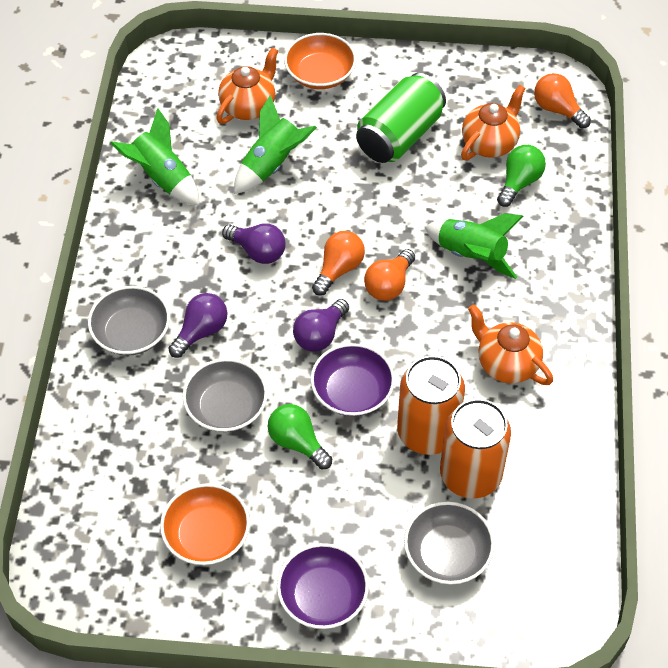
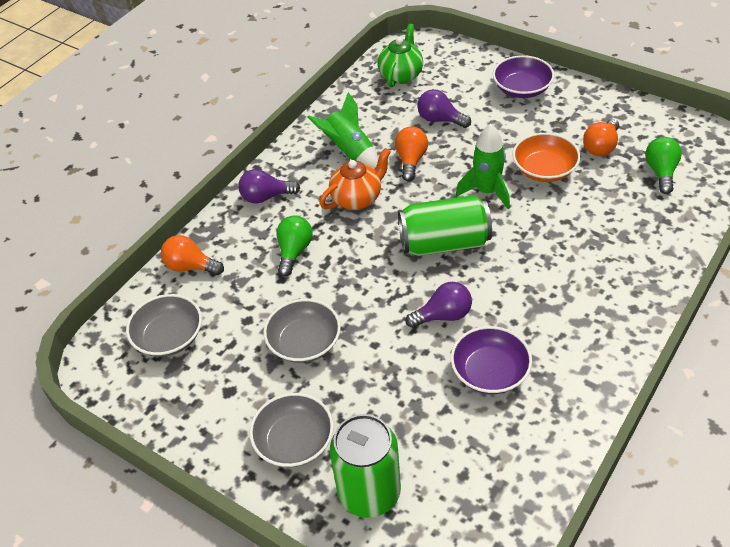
green can: 1 -> 2
green rocket: 3 -> 2
green teapot: 0 -> 1
orange bowl: 2 -> 1
orange can: 2 -> 0
orange teapot: 3 -> 1

